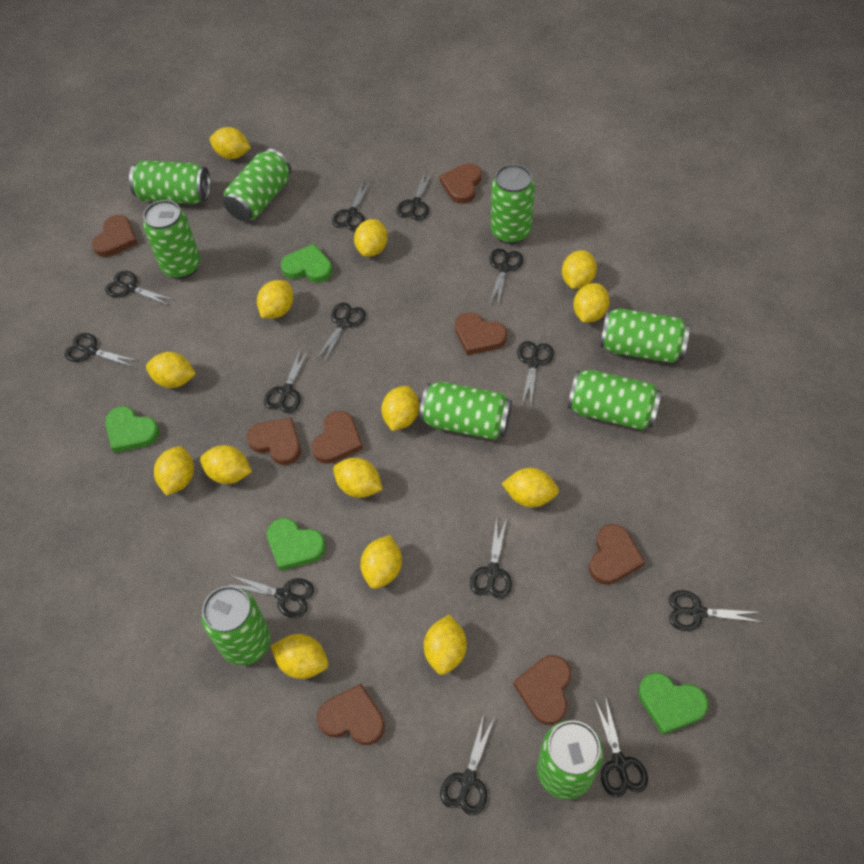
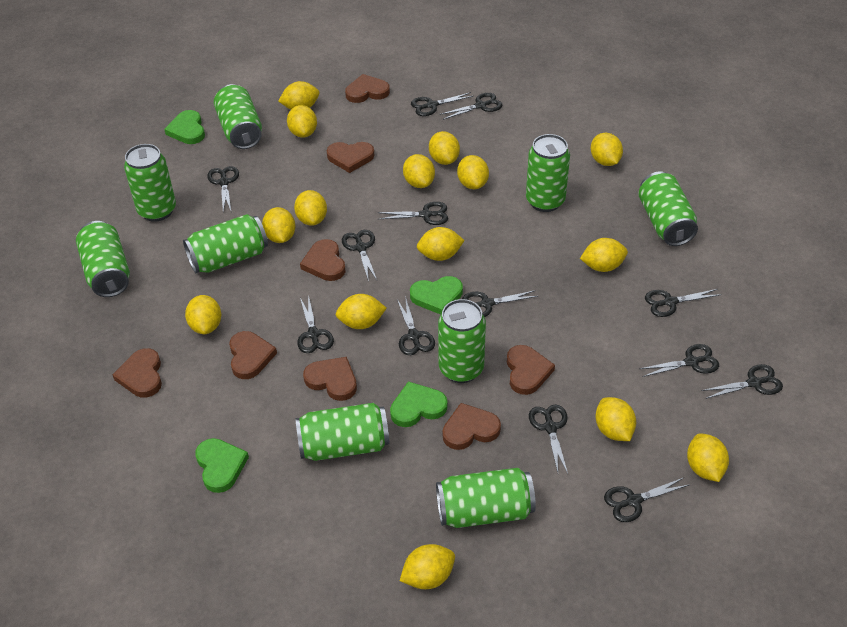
yellow lemon: 14 -> 15

